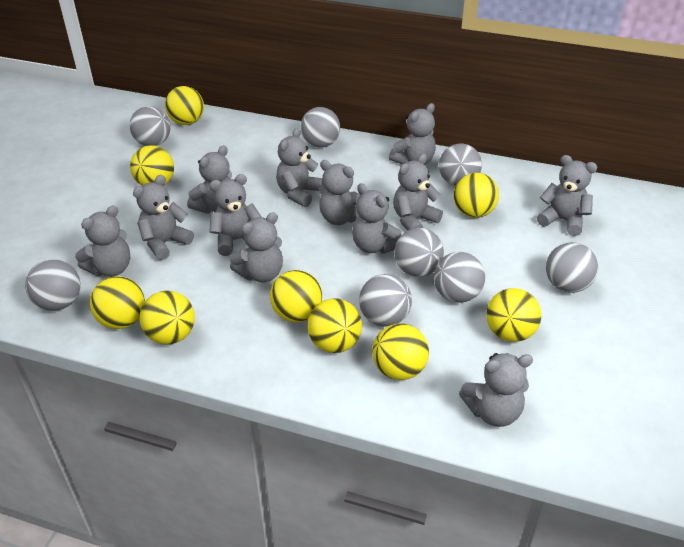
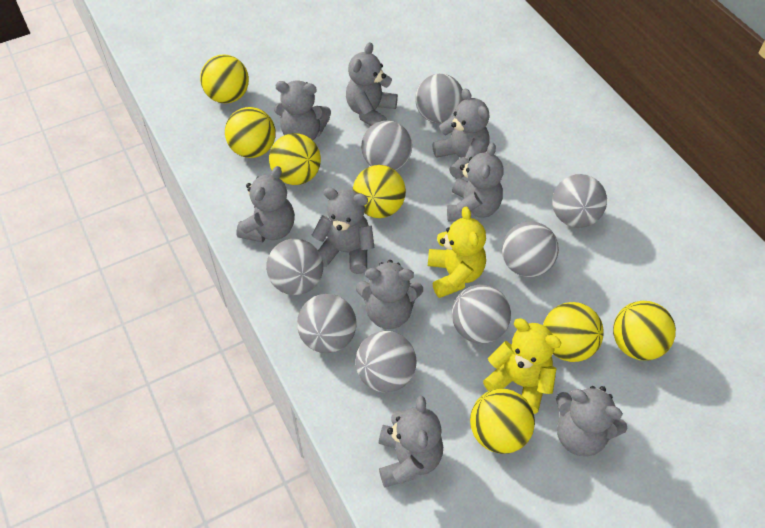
grey teddy bear: 12 -> 9
yellow ball: 9 -> 7
yellow teddy bear: 0 -> 2

